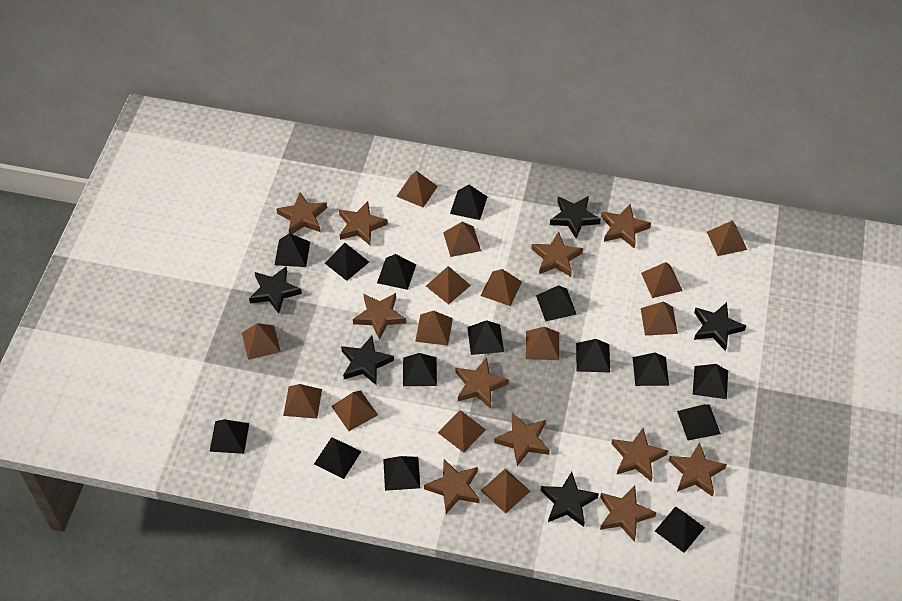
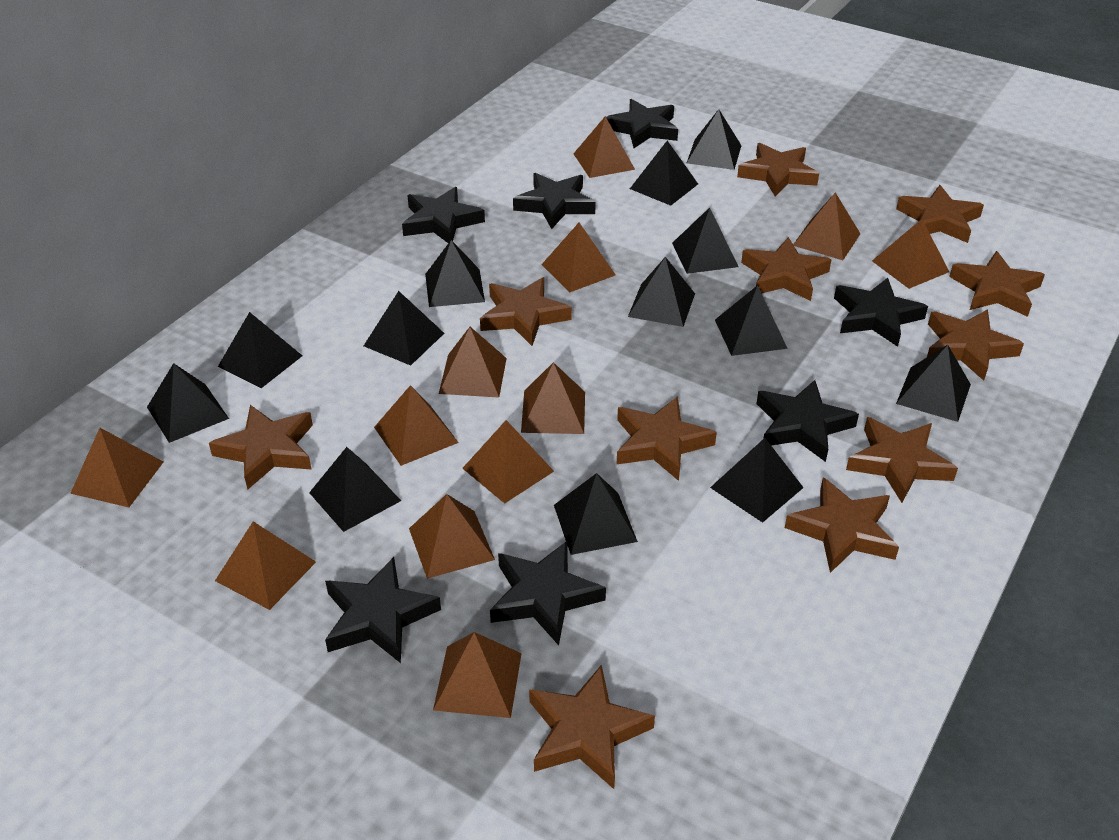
black pyramid: 15 -> 13
black star: 5 -> 7
brown pyramid: 14 -> 12

